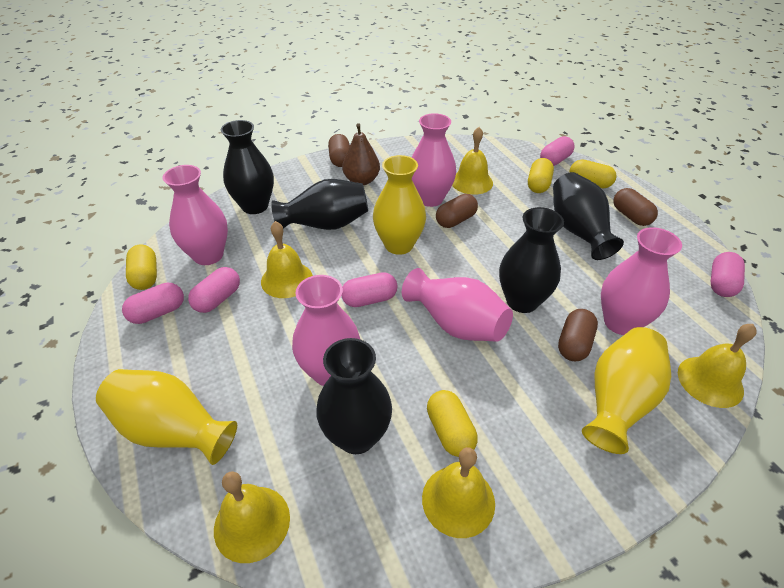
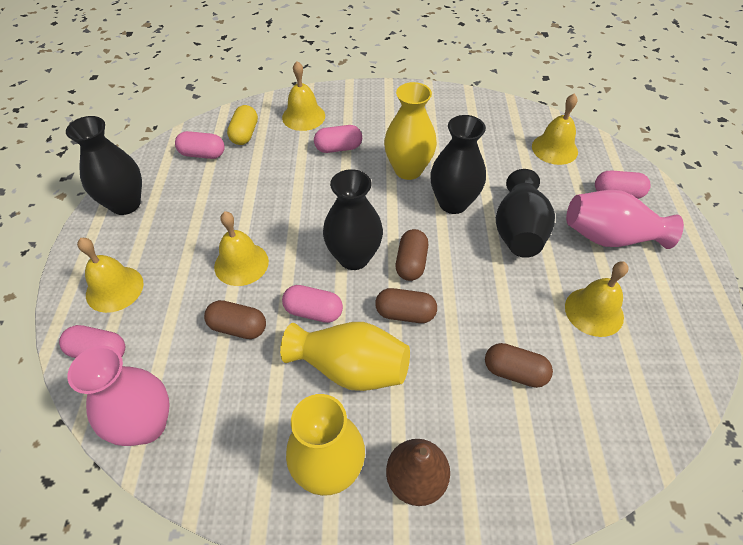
black vase: 5 -> 4
pink vase: 5 -> 2
yellow capsule: 4 -> 1

